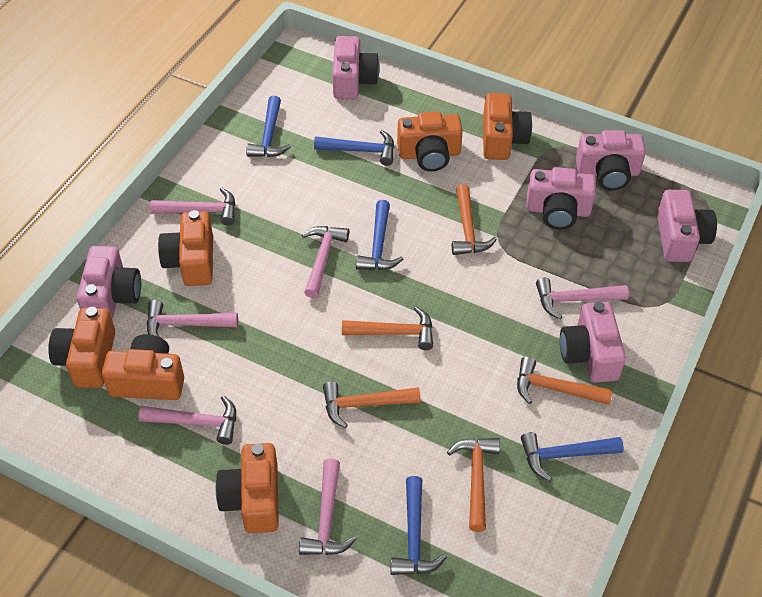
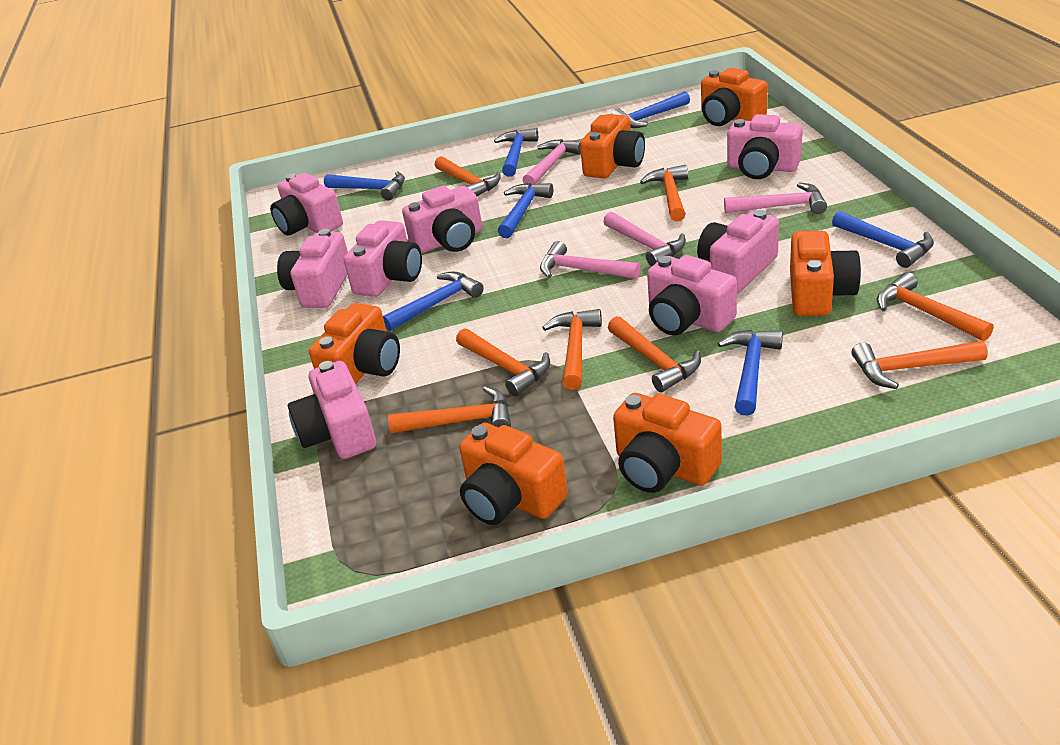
blue hammer: 5 -> 7
orange hammer: 5 -> 8
pink camera: 6 -> 8
pink hammer: 6 -> 4

